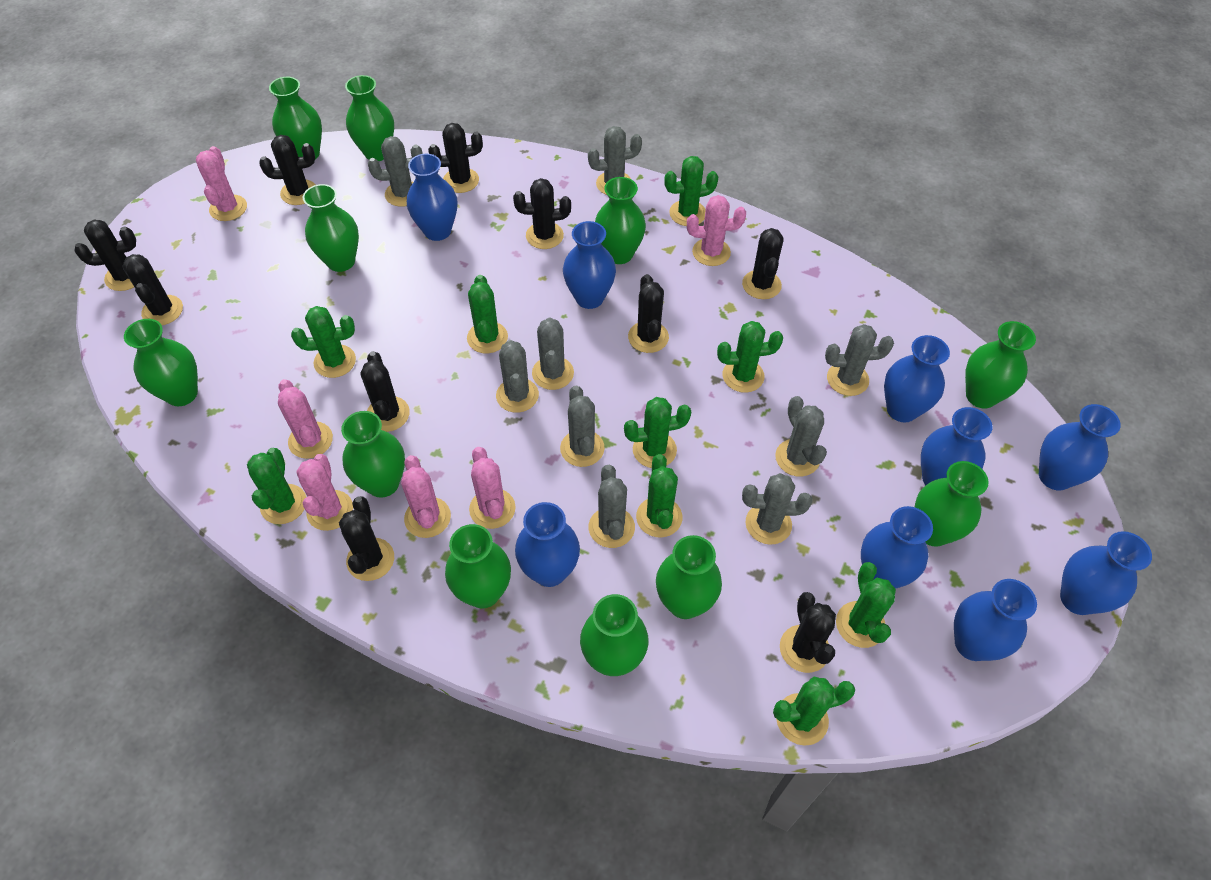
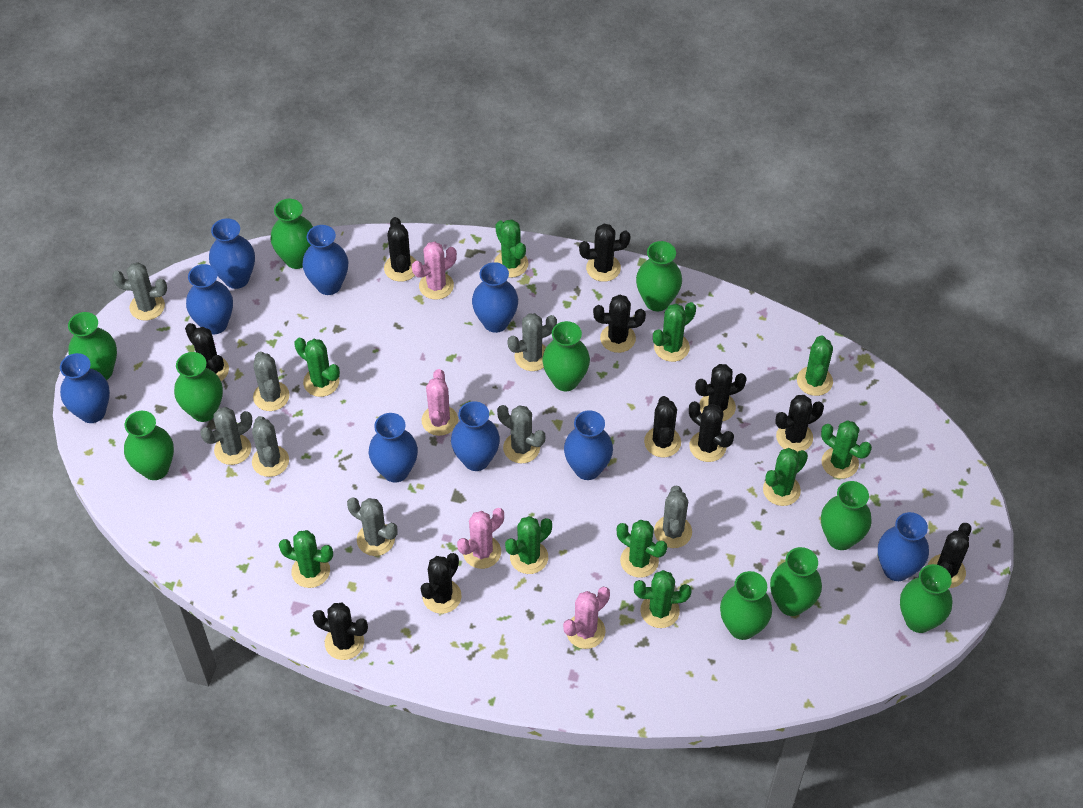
black cactus: 10 -> 11
green cactus: 9 -> 10
green vase: 11 -> 10
grey cactus: 9 -> 8
pink cactus: 6 -> 4

